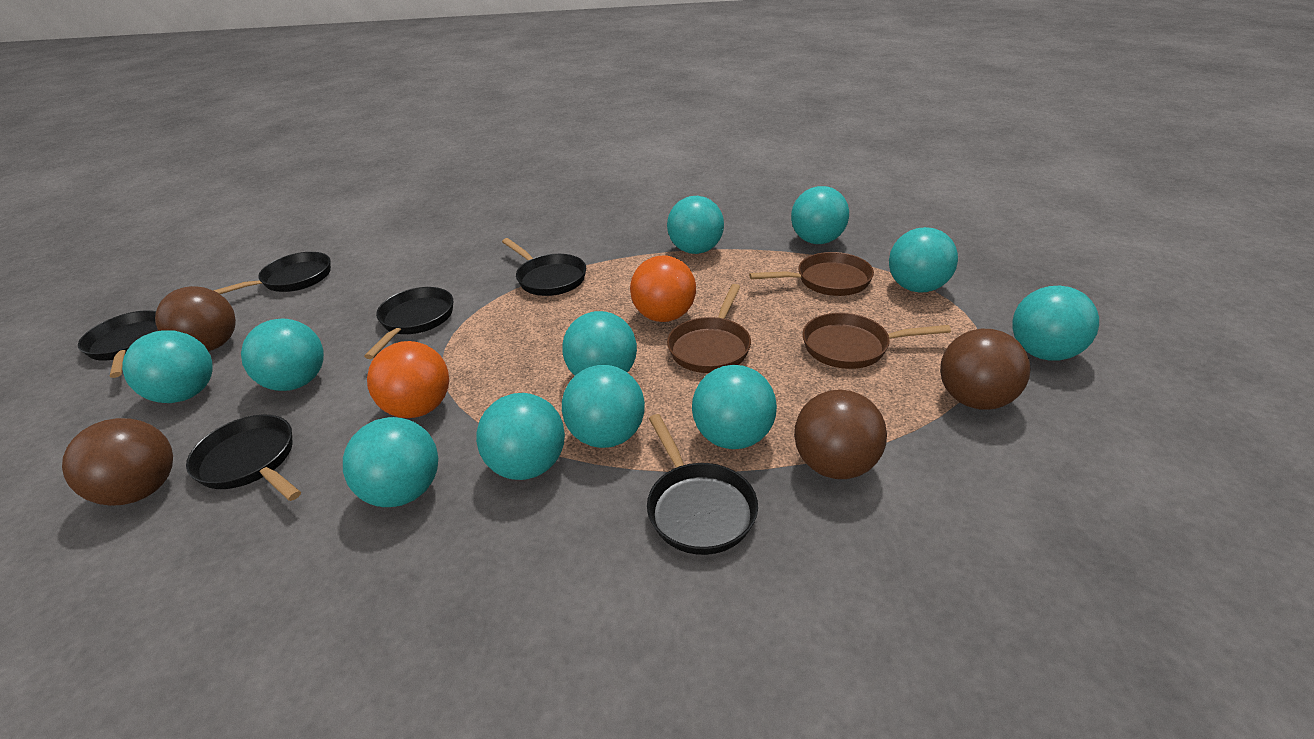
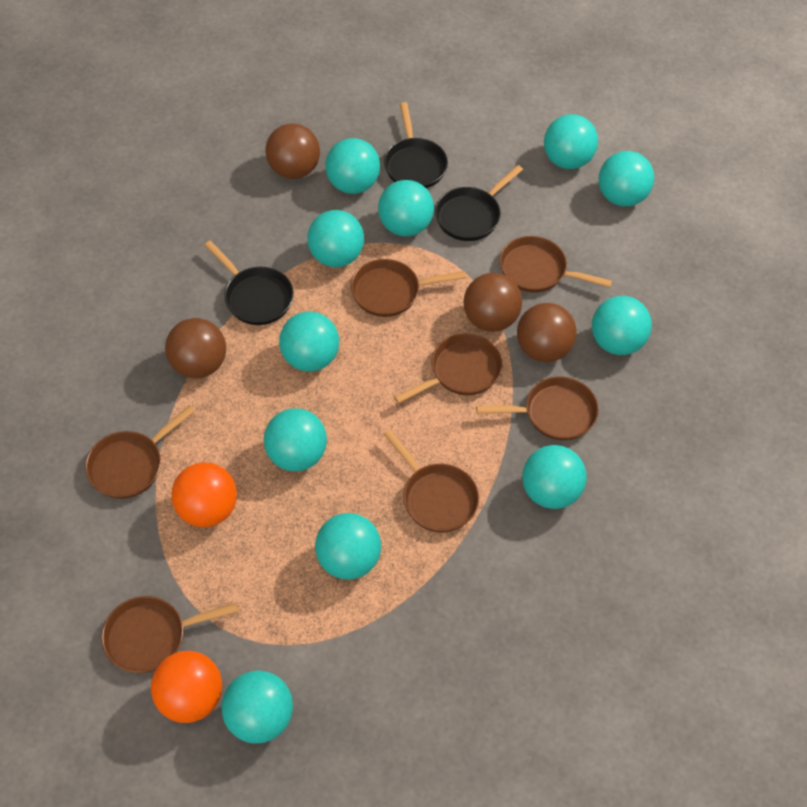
black pan: 6 -> 3
brown pan: 3 -> 7

